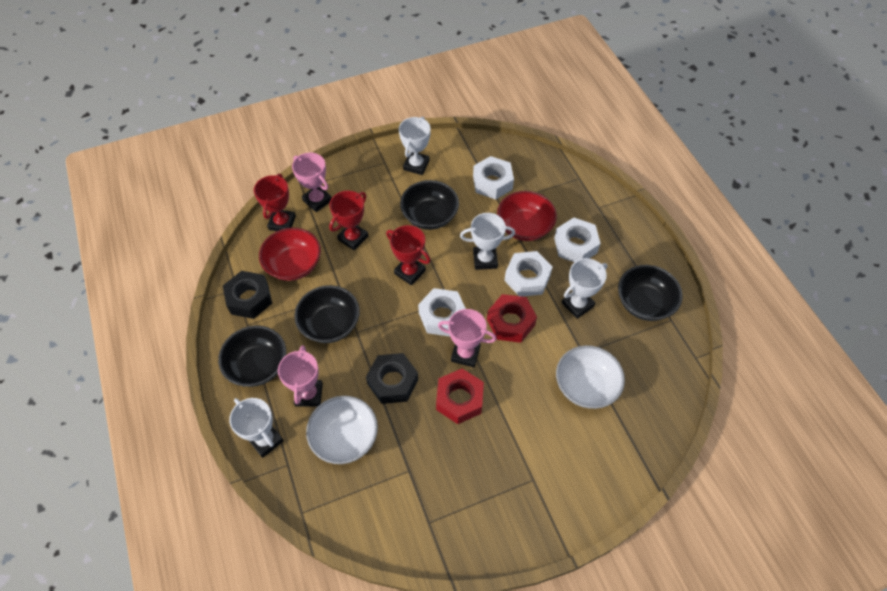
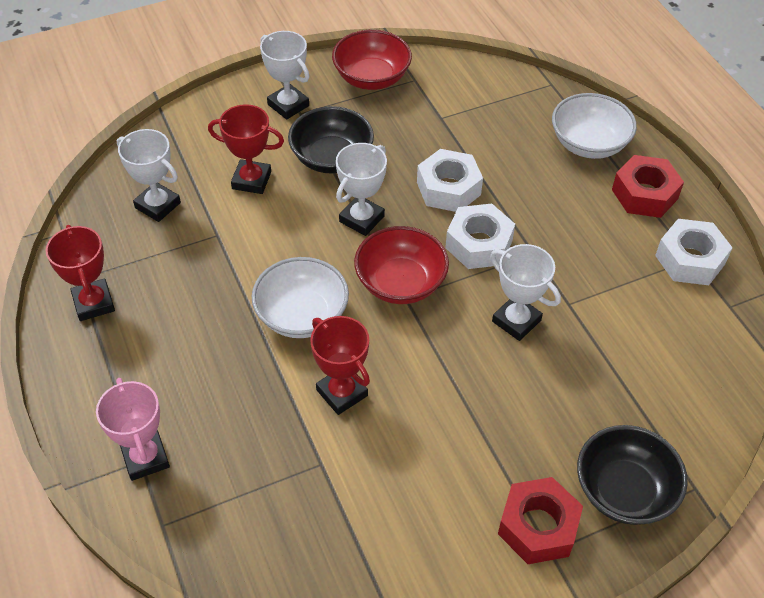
black bowl: 4 -> 2
black nut: 2 -> 0
pink trophy: 3 -> 1
white nut: 4 -> 3

